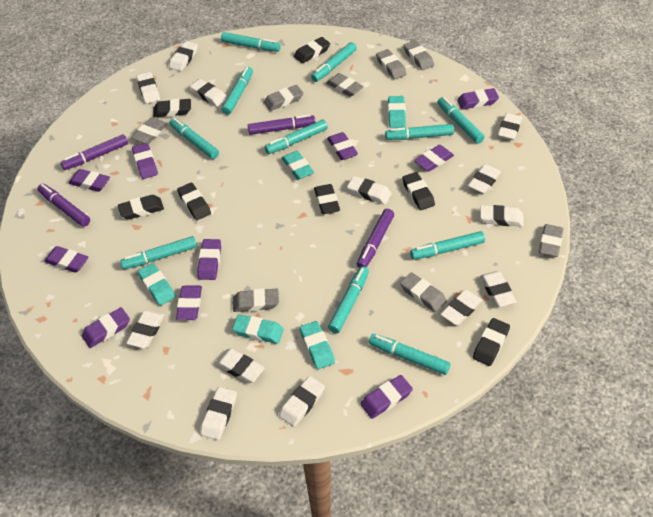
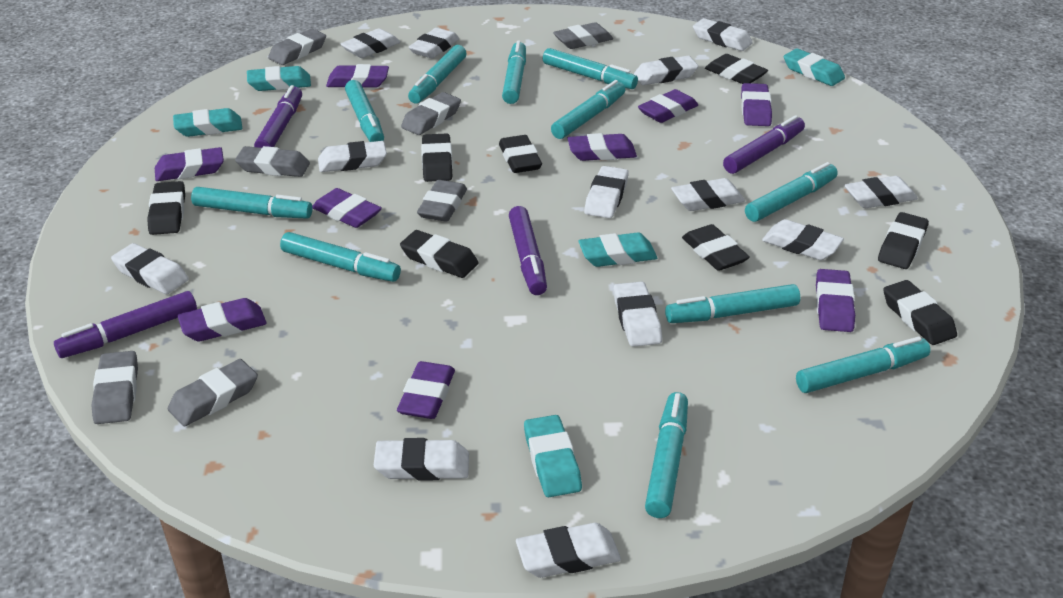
black eraser: 7 -> 8
grey eraser: 8 -> 7
purple eraser: 10 -> 9

